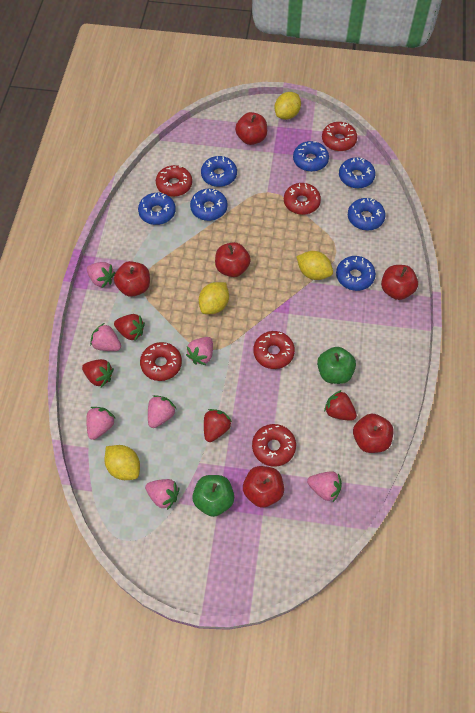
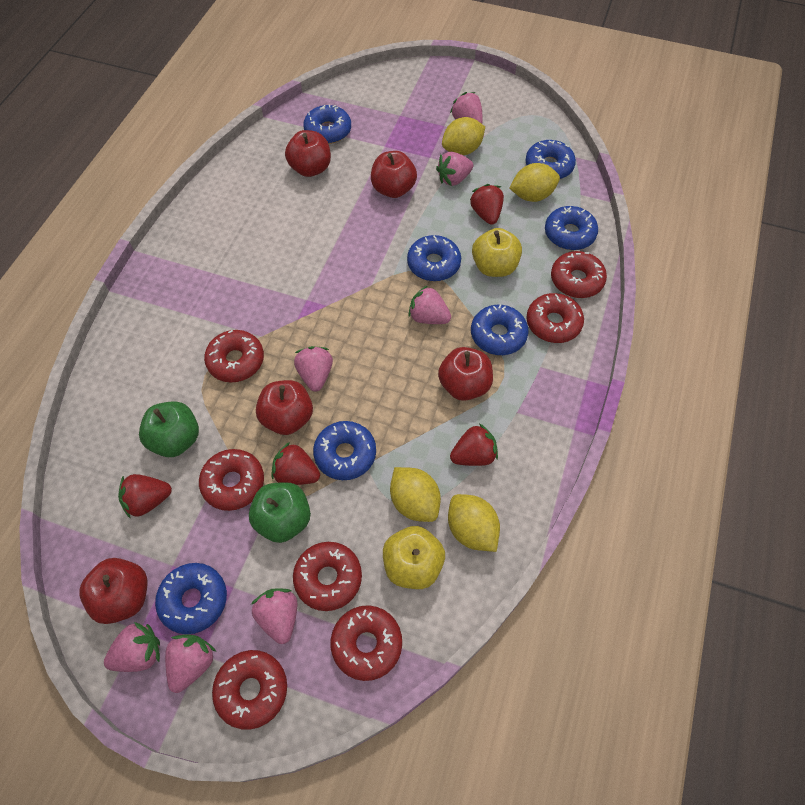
red apple: 6 -> 5
red donut: 6 -> 7
yellow apple: 0 -> 2

